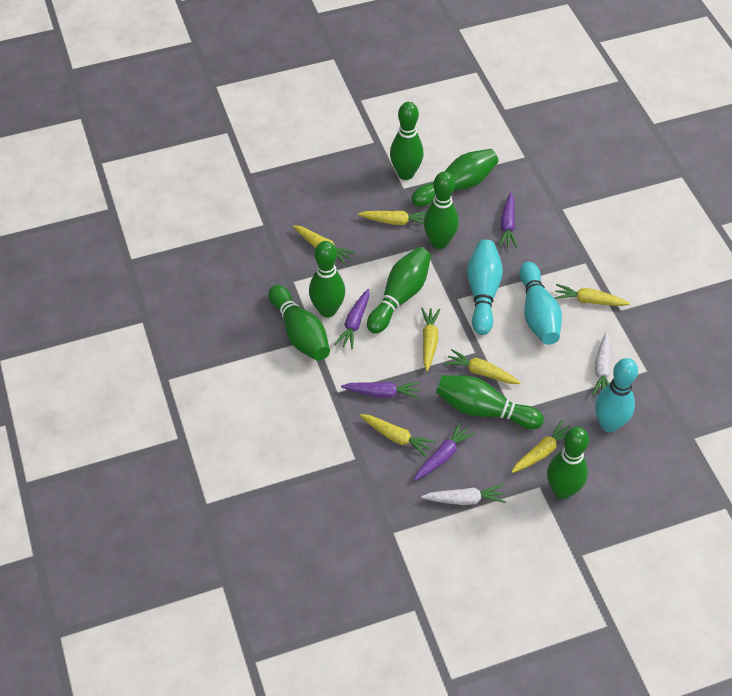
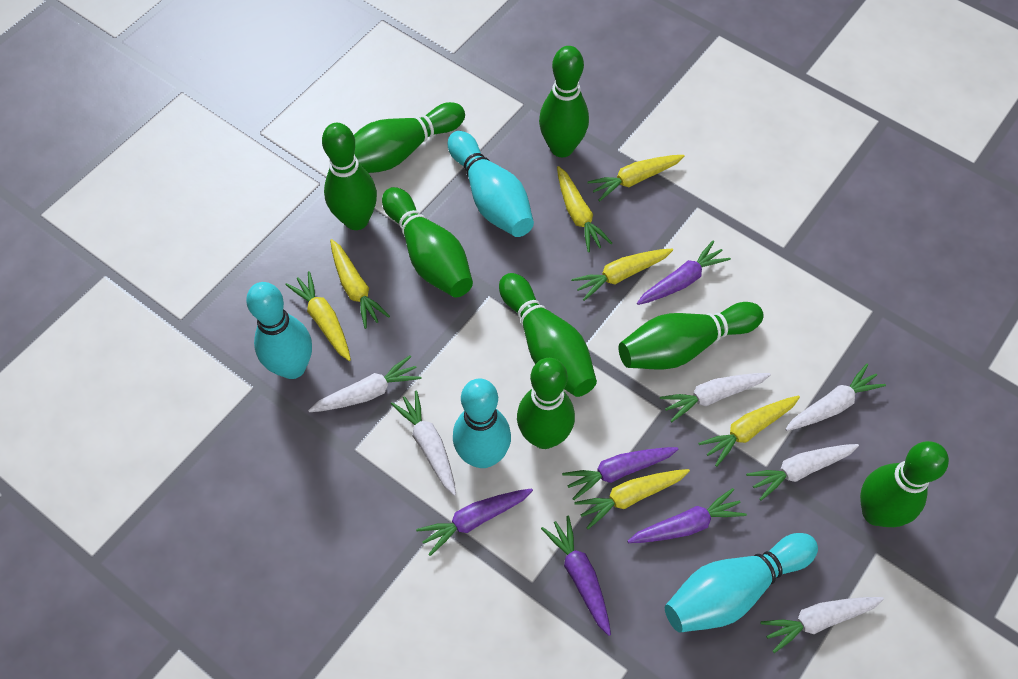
purple carrot: 4 -> 5
turquoise bowling pin: 3 -> 4
white carrot: 2 -> 6

